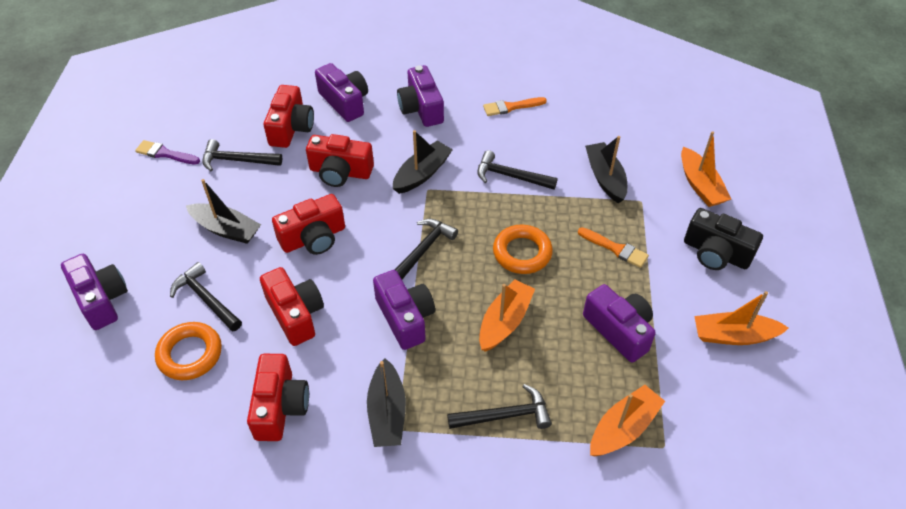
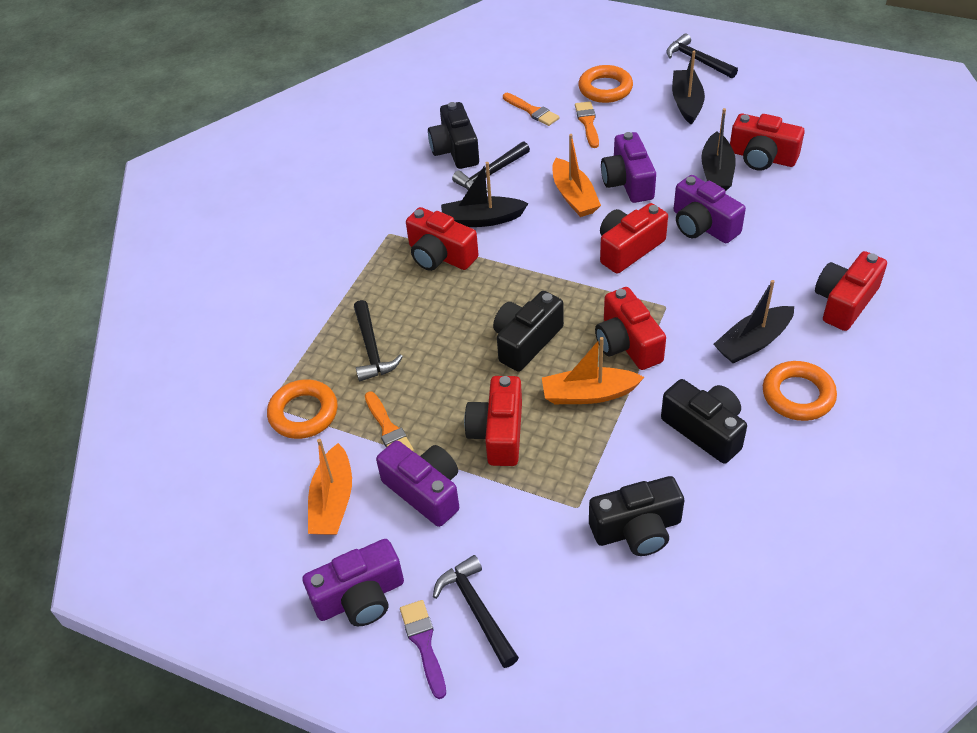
black camera: 1 -> 4
black hammer: 5 -> 4
orange boat: 4 -> 3
orange brush: 2 -> 3
orange ring: 2 -> 3
purple camera: 5 -> 4
red camera: 5 -> 6

